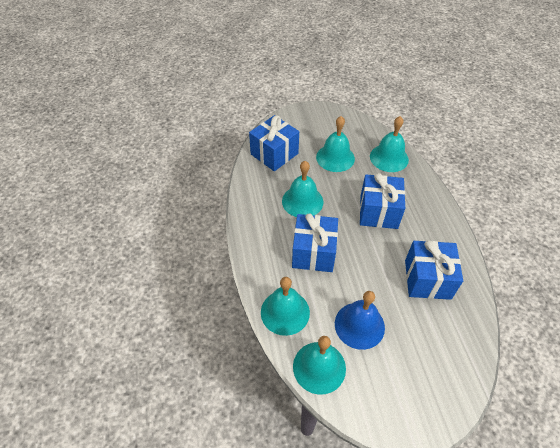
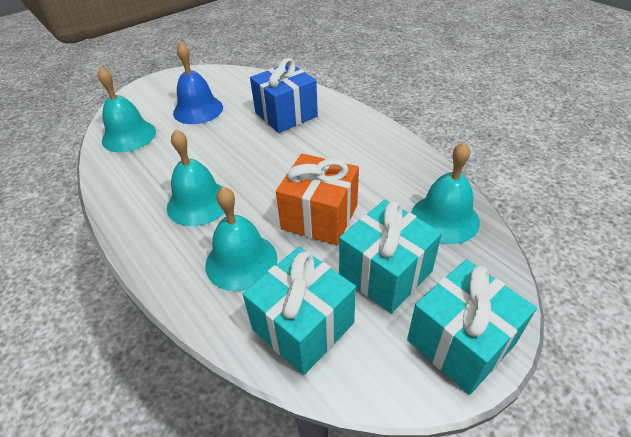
blue gift: 4 -> 1
orange gift: 0 -> 1
turquoise bell: 5 -> 4
turquoise gift: 0 -> 3

